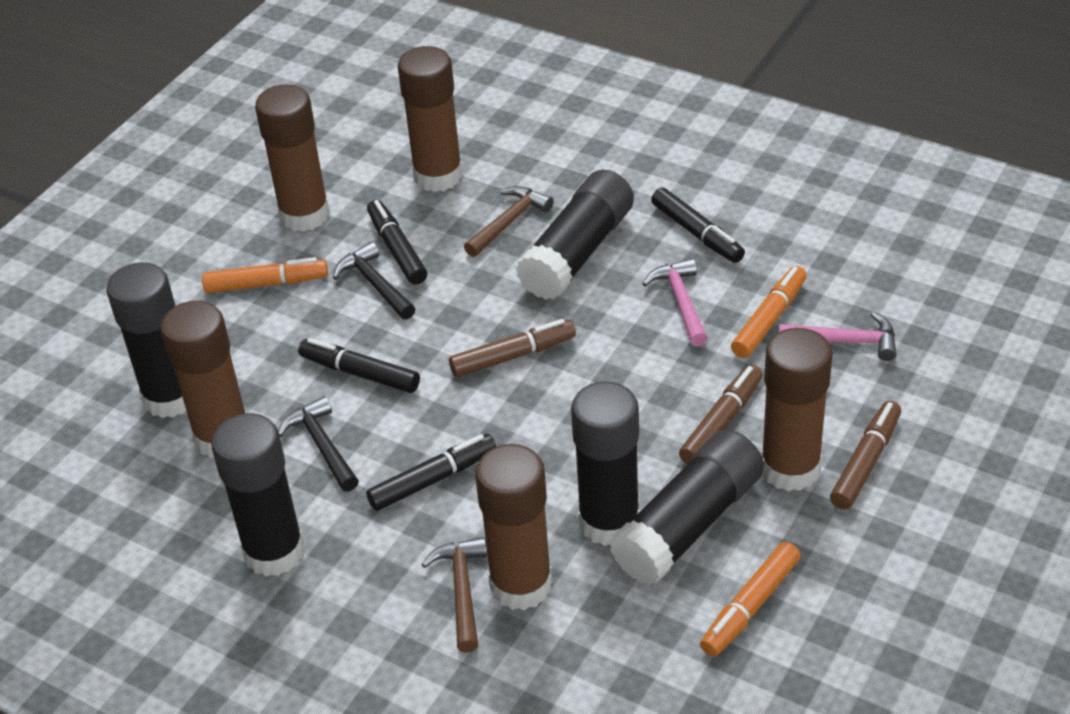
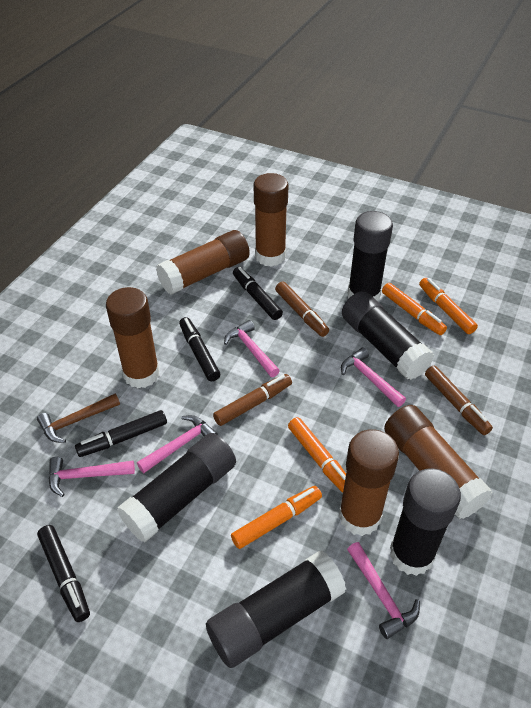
black hammer: 2 -> 0
brown hammer: 2 -> 1
orange marker: 3 -> 4
pink hammer: 2 -> 5

